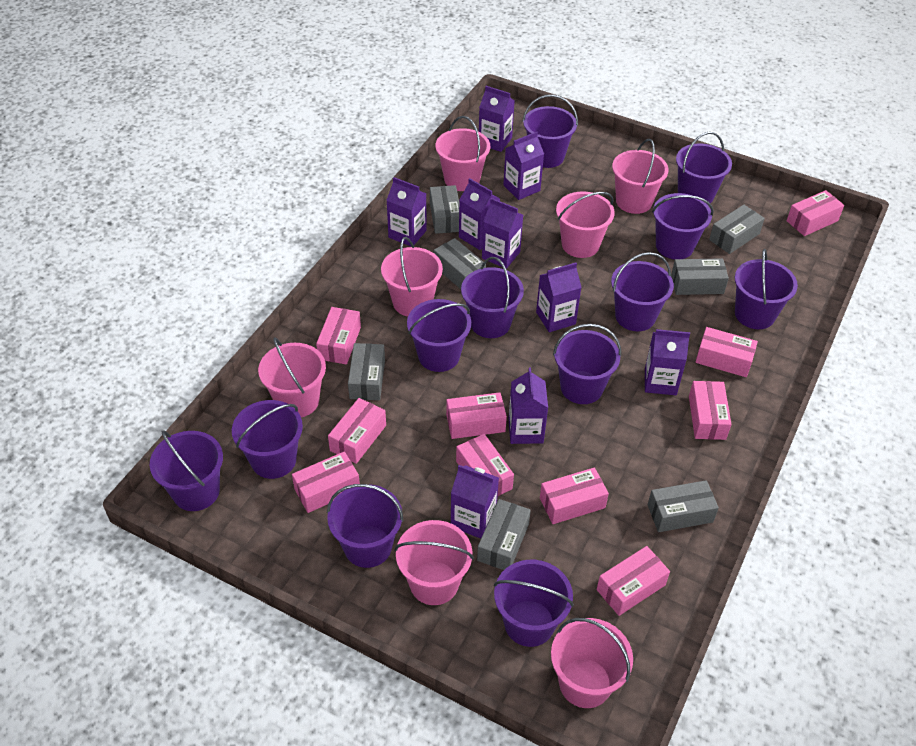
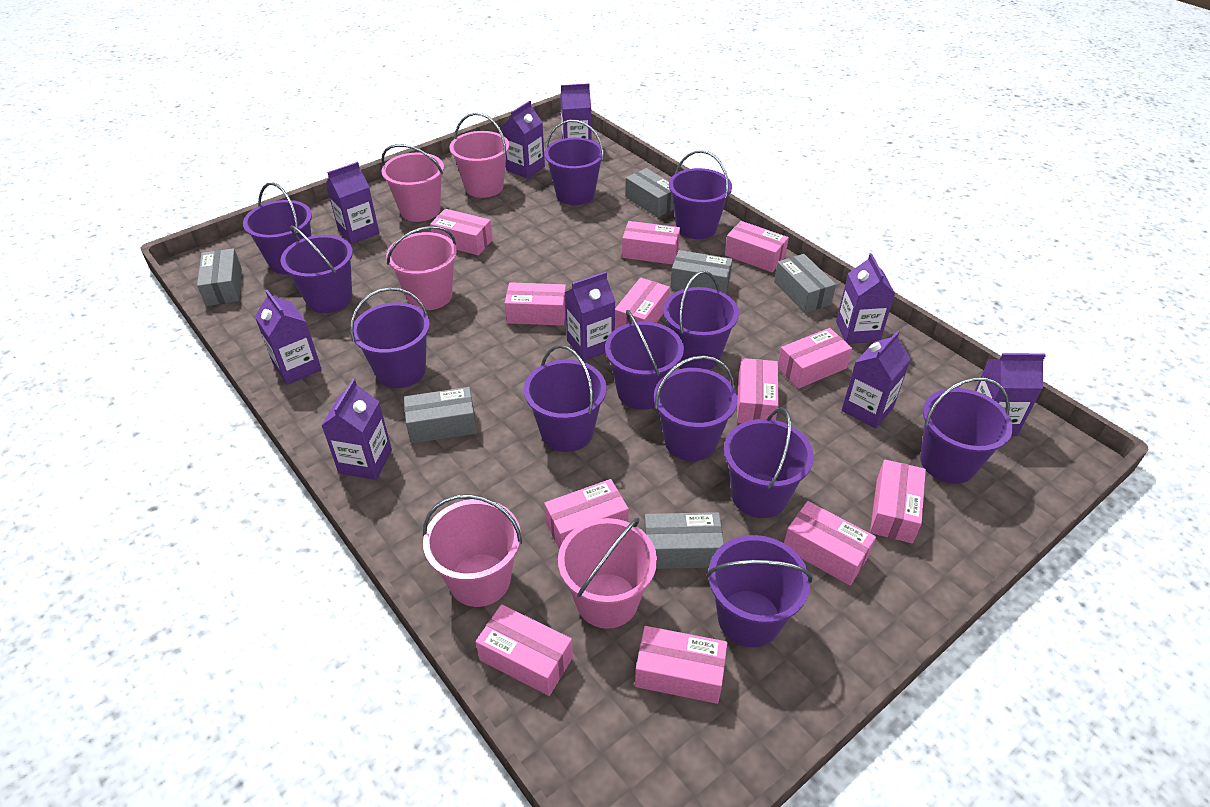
grey box: 7 -> 6
pink box: 10 -> 12
pink bucket: 7 -> 5

